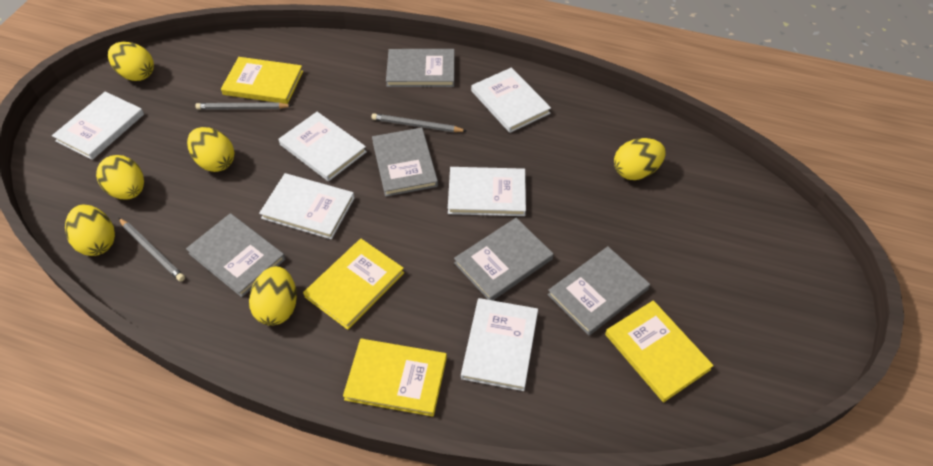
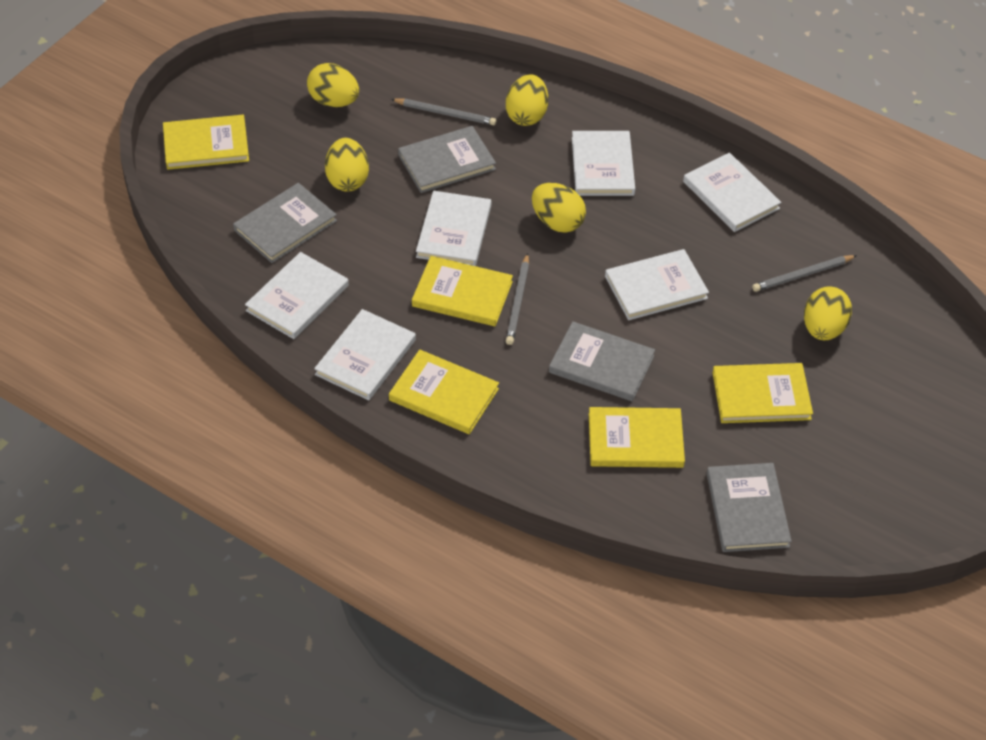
grey book: 5 -> 4
yellow book: 4 -> 5
yellow egg: 6 -> 5

